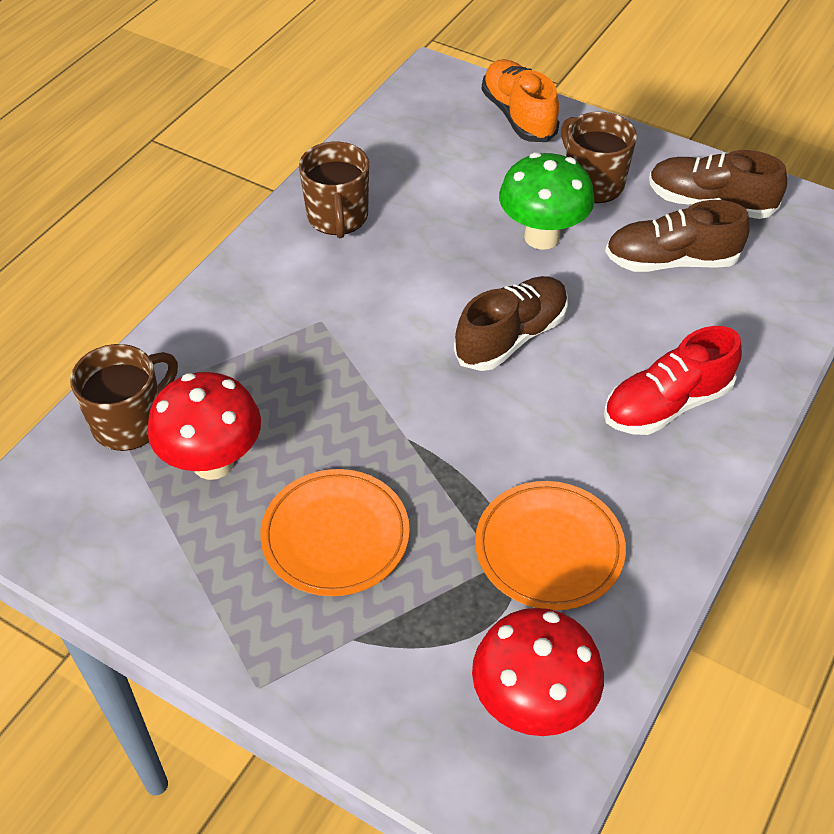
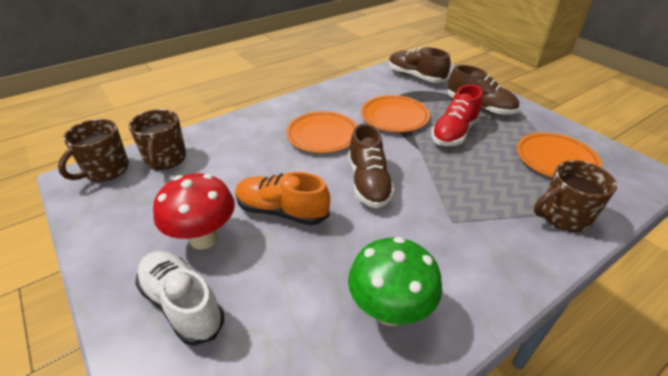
orange plate: 2 -> 3
red mushroom: 2 -> 1
white shoe: 0 -> 1

